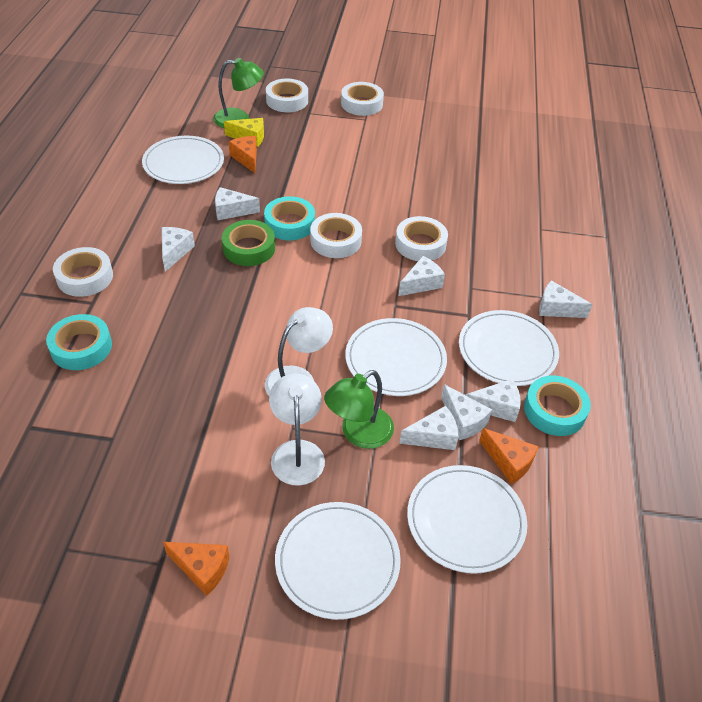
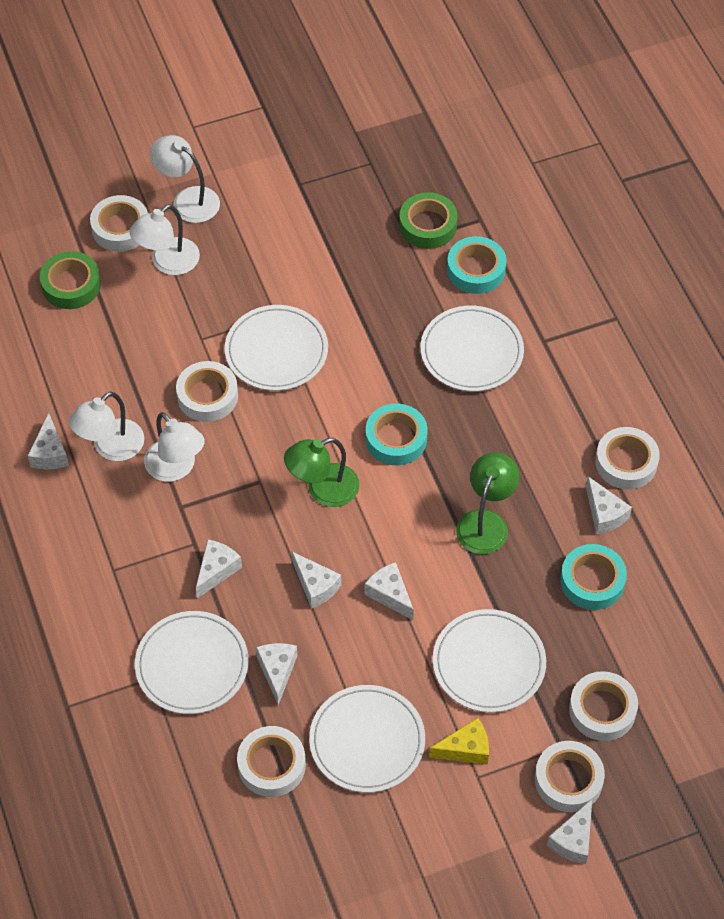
green tape: 1 -> 2
orange cheese: 3 -> 0
white lamp: 2 -> 4
white tape: 5 -> 6

